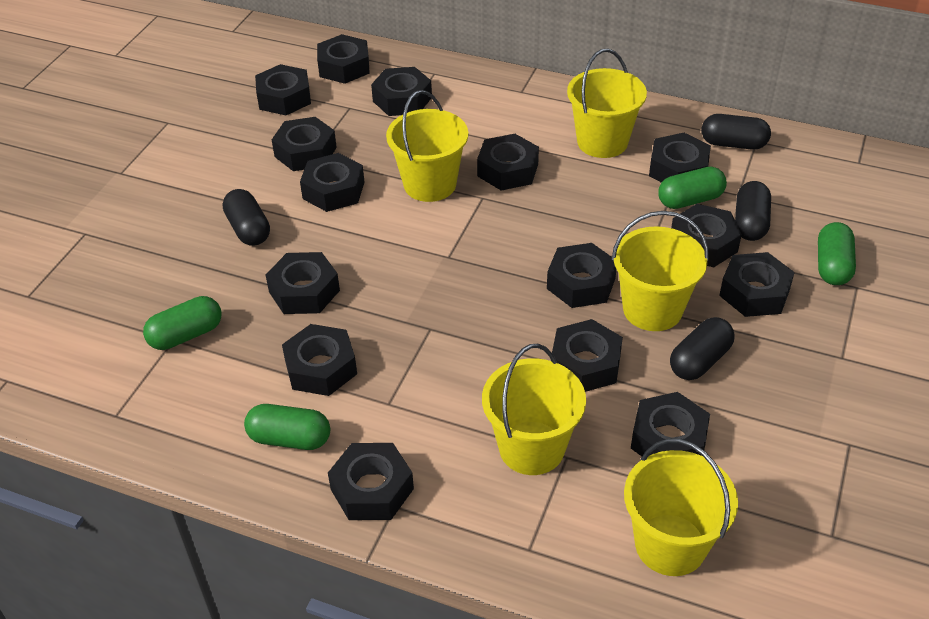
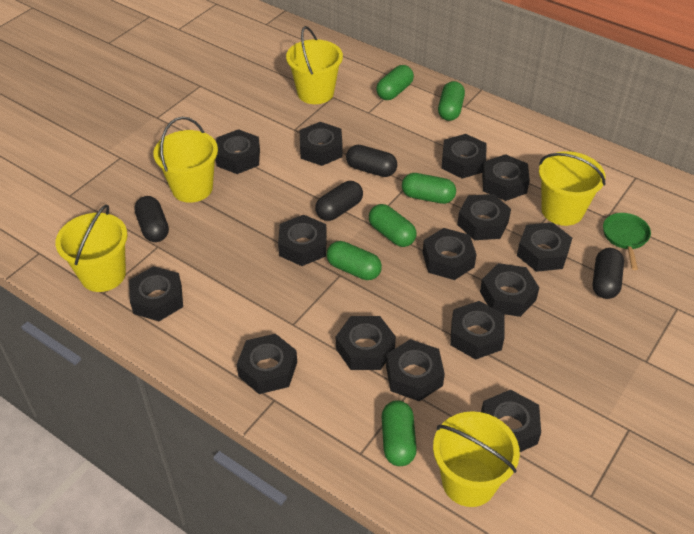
green capsule: 4 -> 6
green pan: 0 -> 1

